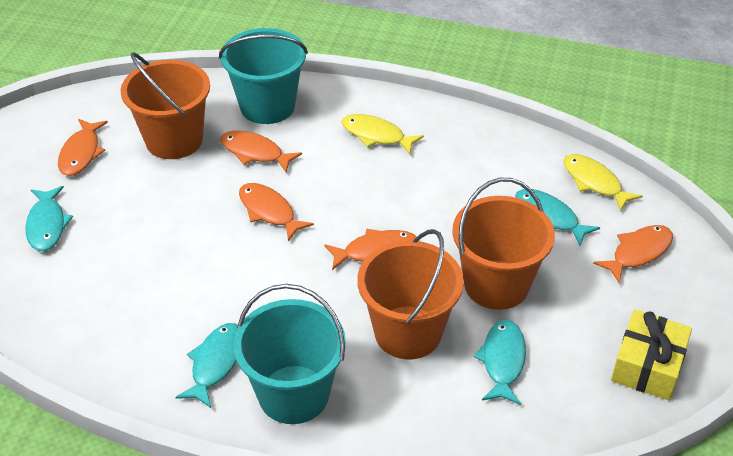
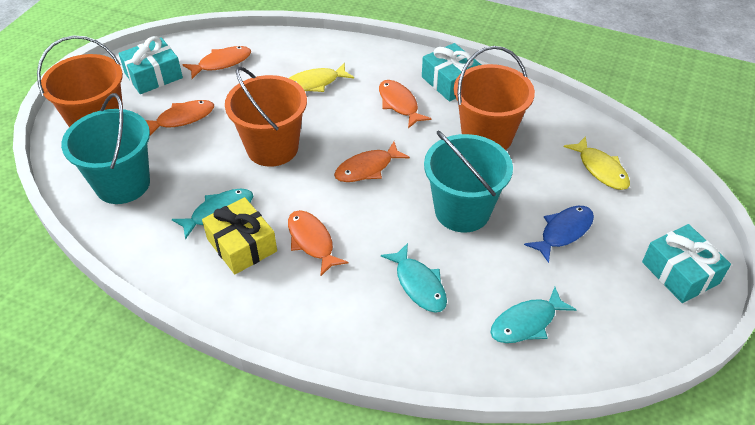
blue fish: 0 -> 1
turquoise fish: 4 -> 3
turquoise gift: 0 -> 3

